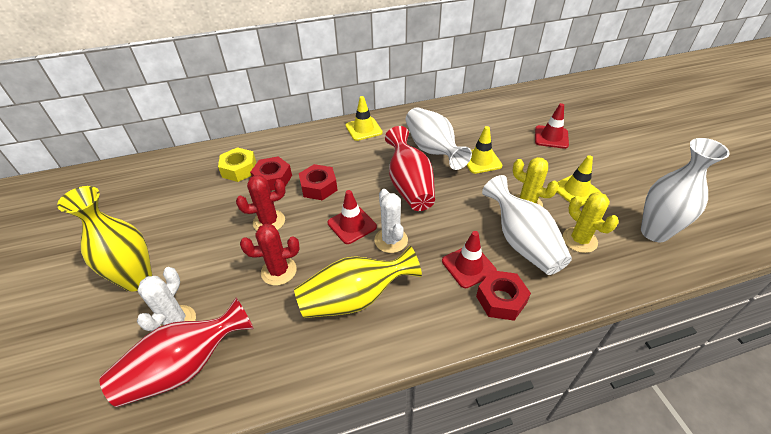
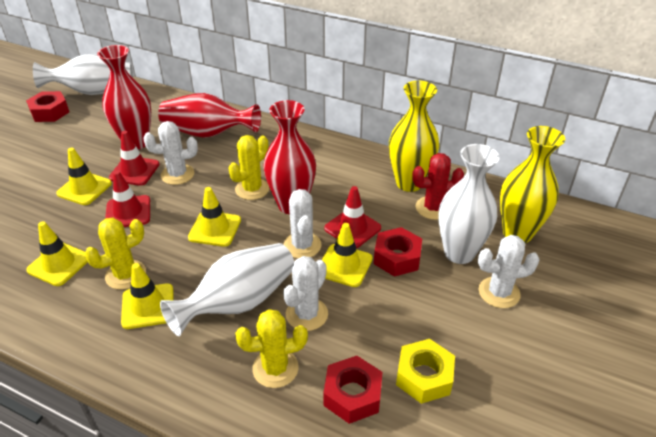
red cactus: 2 -> 1
red vase: 2 -> 3
white cactus: 2 -> 4
yellow cactus: 2 -> 3
yellow traffic cone: 3 -> 5

